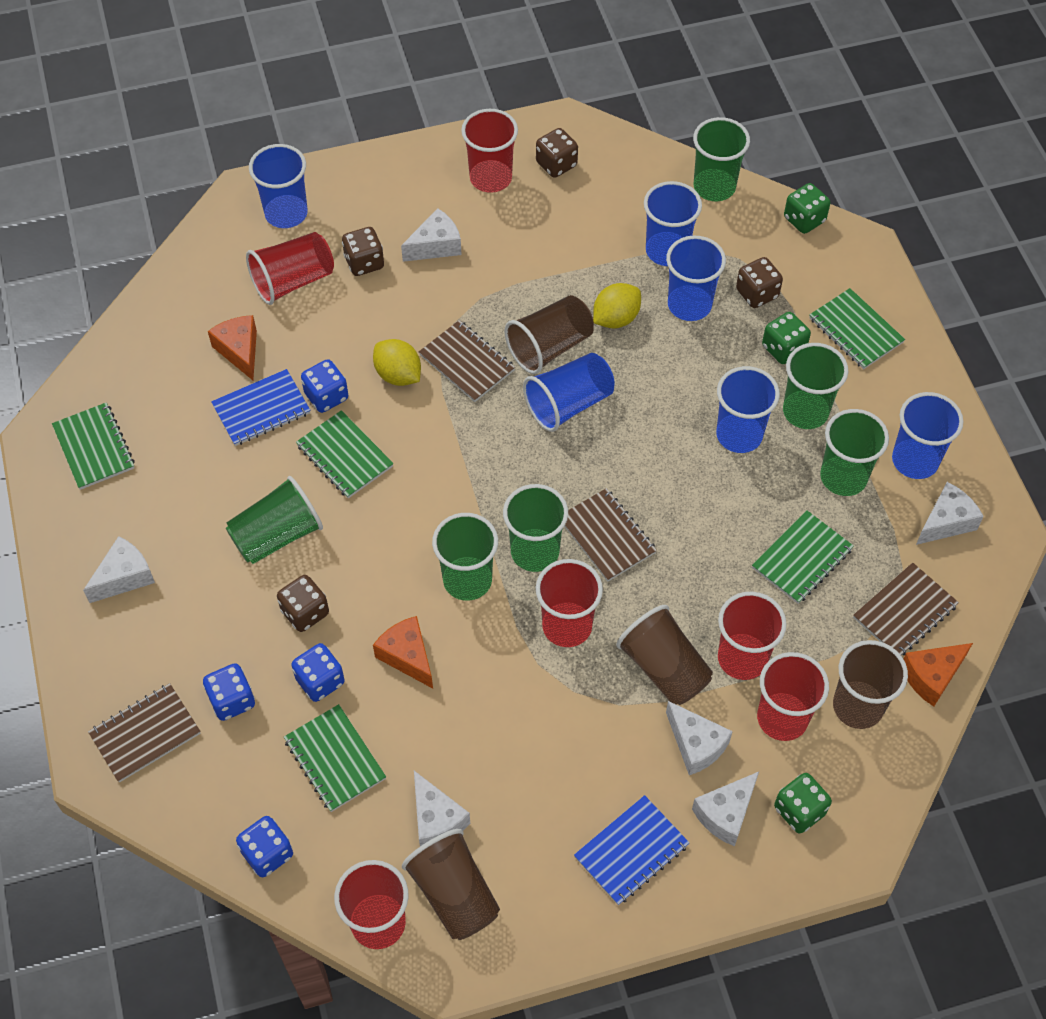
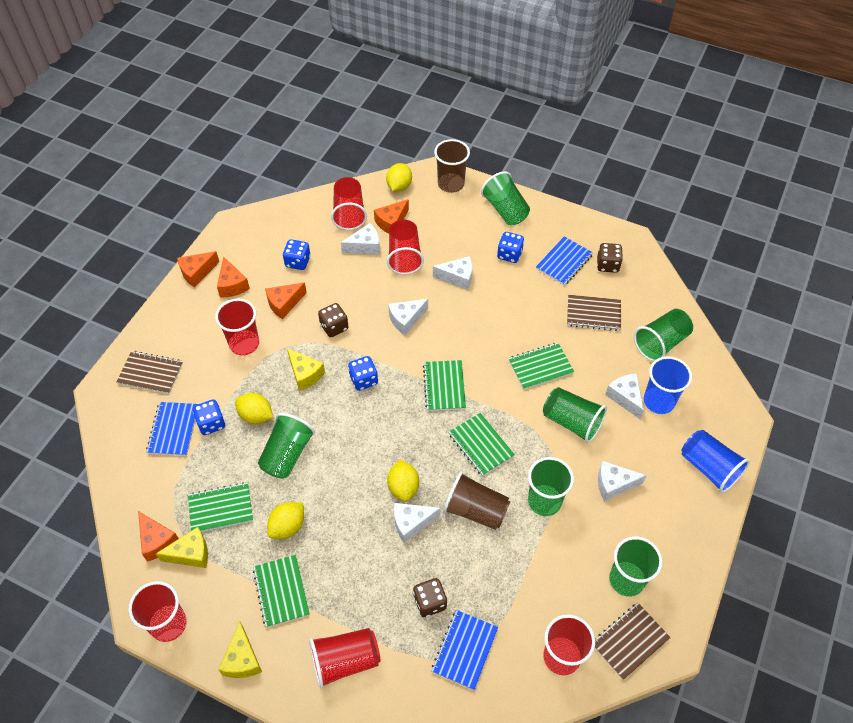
blue cup: 6 -> 2
blue notebook: 2 -> 3
brown cup: 4 -> 2
brown dice: 4 -> 3
brown notebook: 4 -> 3
green dice: 3 -> 0
orange cheese: 3 -> 5
yellow cheese: 0 -> 3
yellow lemon: 2 -> 4

